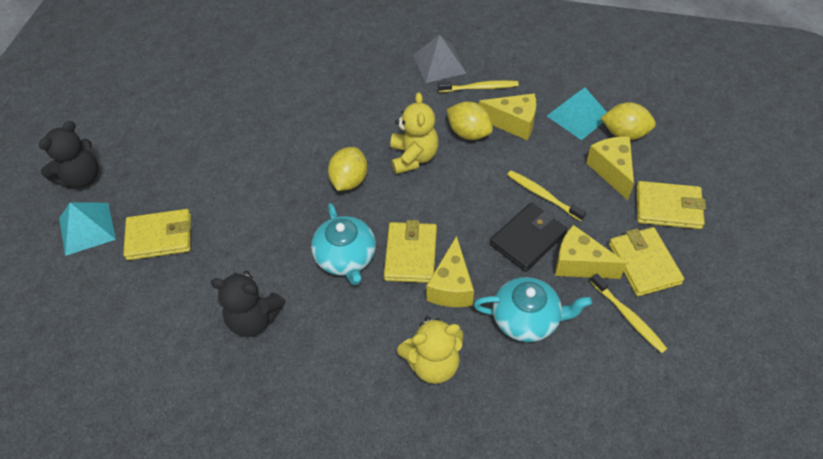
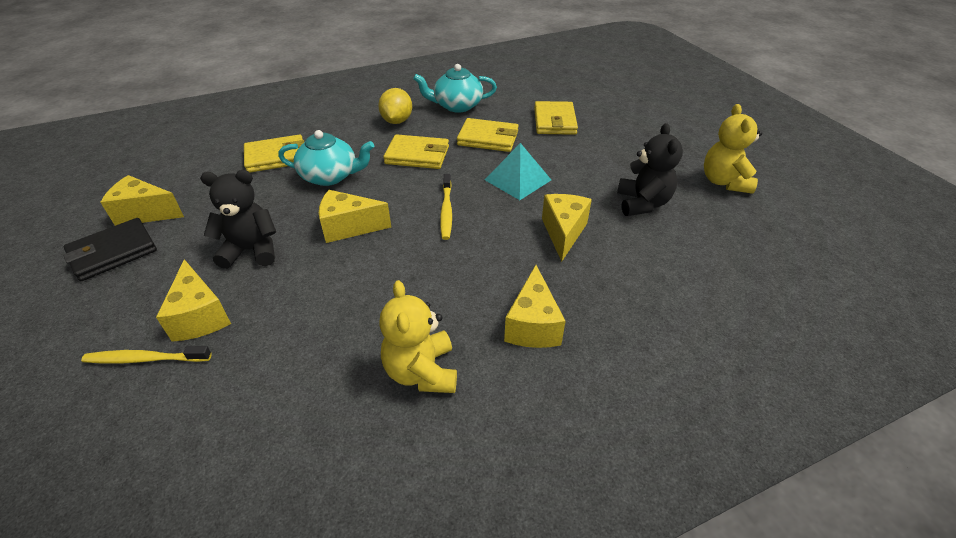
grey pyramid: 1 -> 0
turquoise pyramid: 2 -> 1
yellow cheese: 4 -> 5
yellow lemon: 3 -> 1
yellow toothbrush: 3 -> 2

